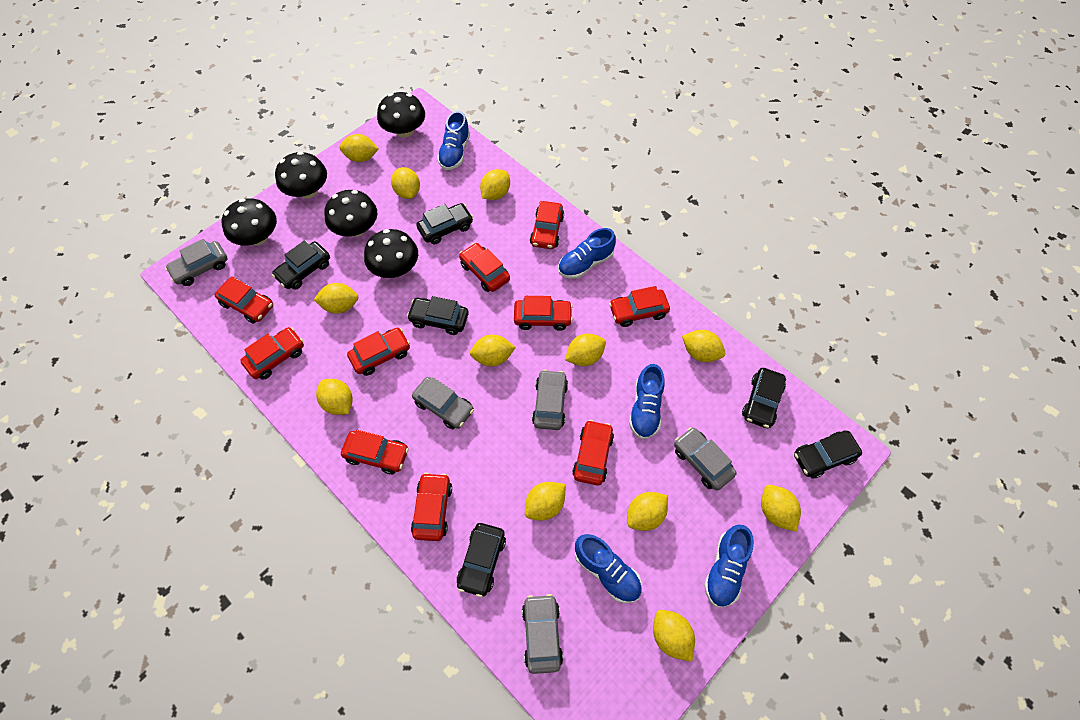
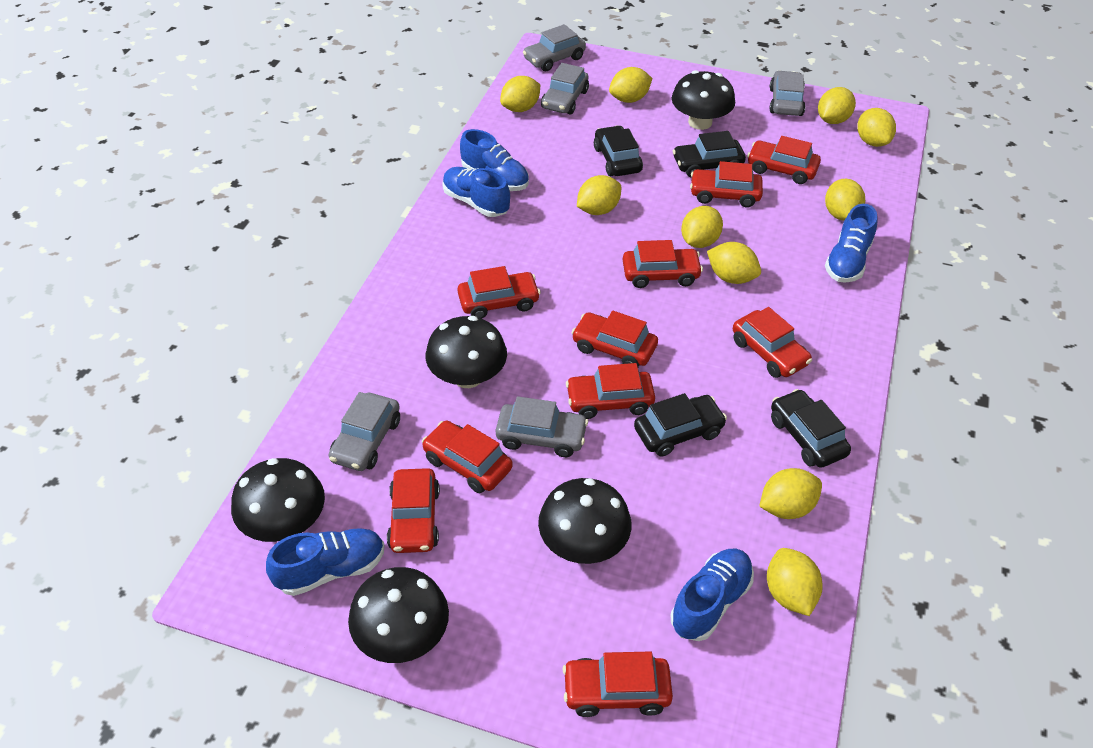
black car: 6 -> 4
yellow lemon: 12 -> 10

